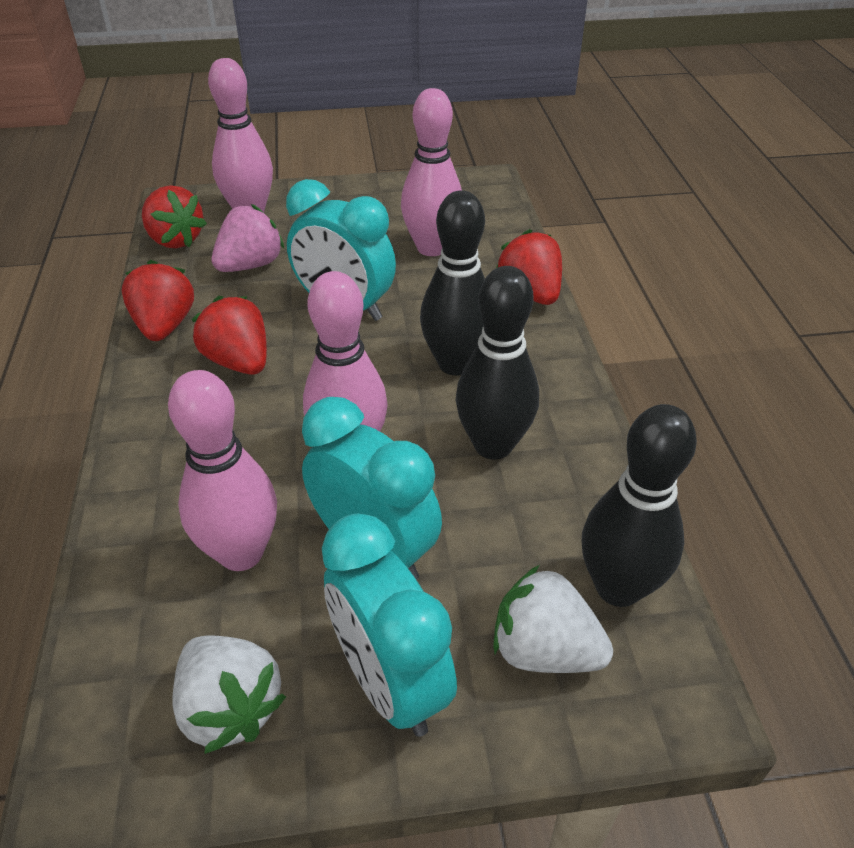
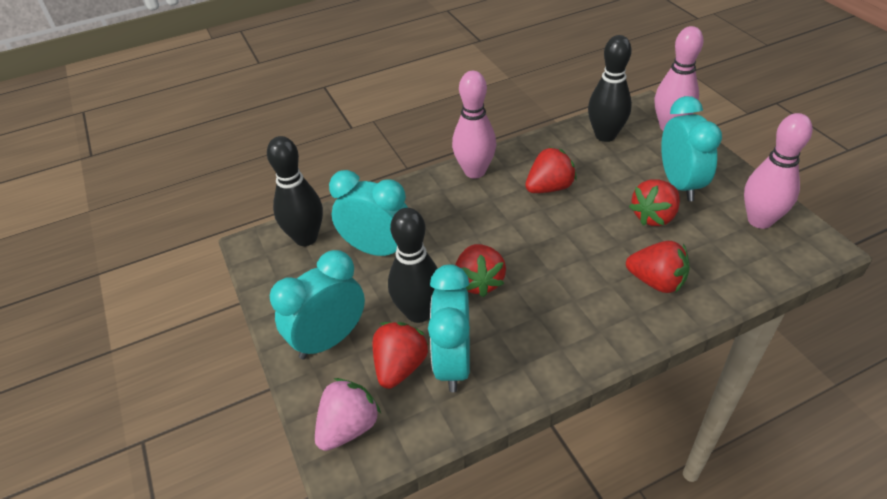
pink bowling pin: 4 -> 3
red strawberry: 4 -> 5
turquoise clock: 3 -> 4
white strawberry: 2 -> 0

